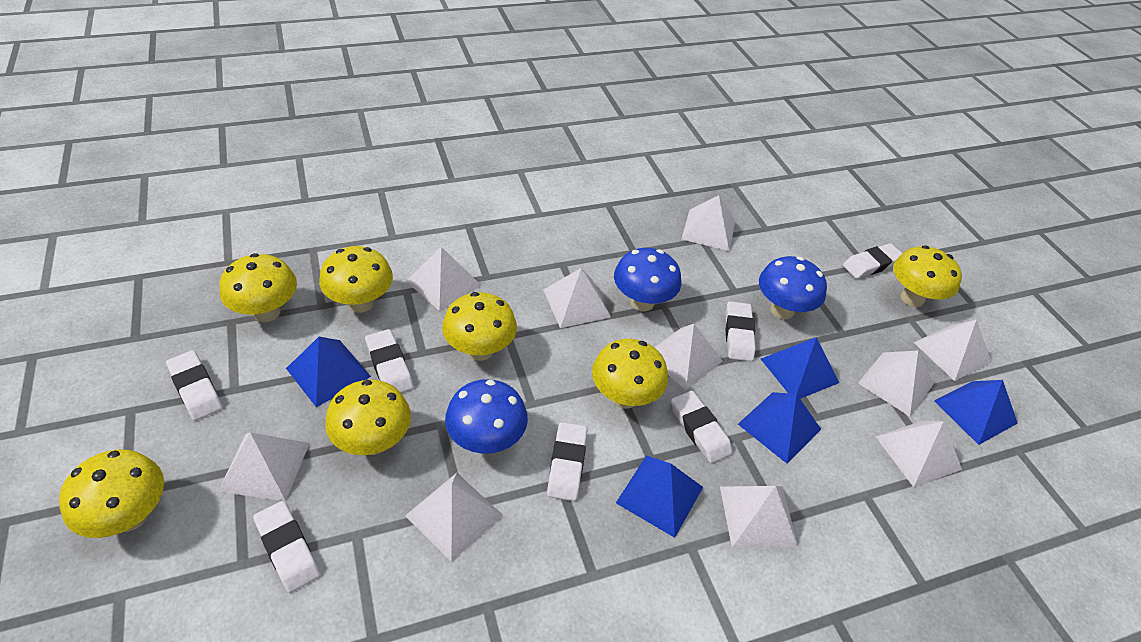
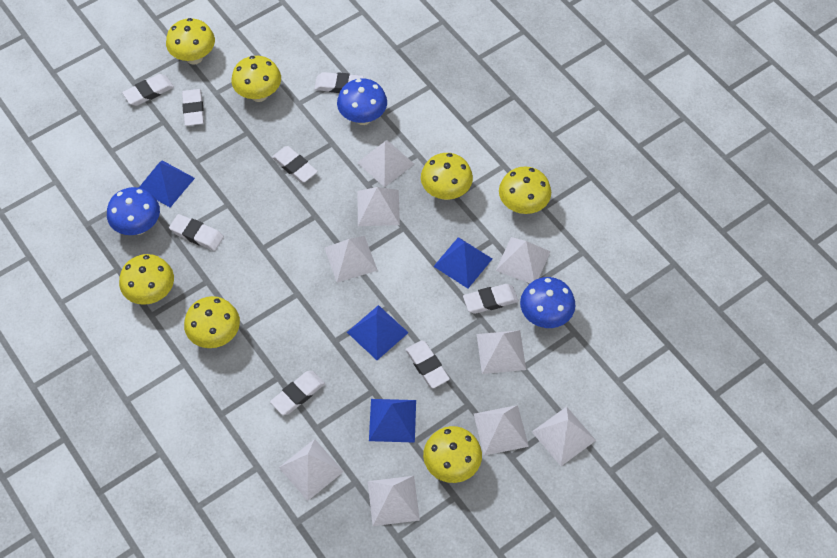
blue pyramid: 5 -> 4
white eraser: 7 -> 8
white pyramid: 10 -> 9

